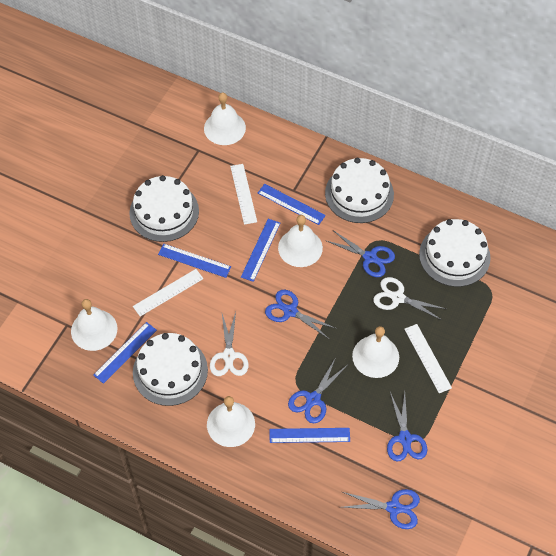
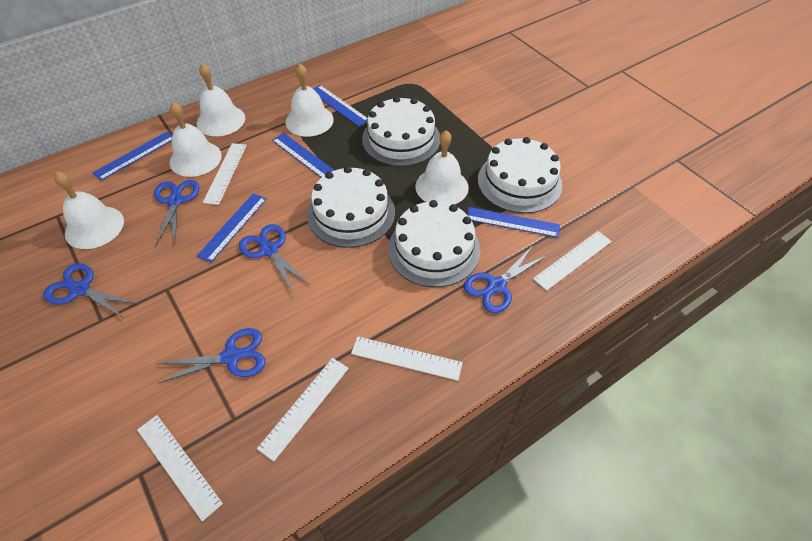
white ruler: 3 -> 5
white scissors: 2 -> 0

